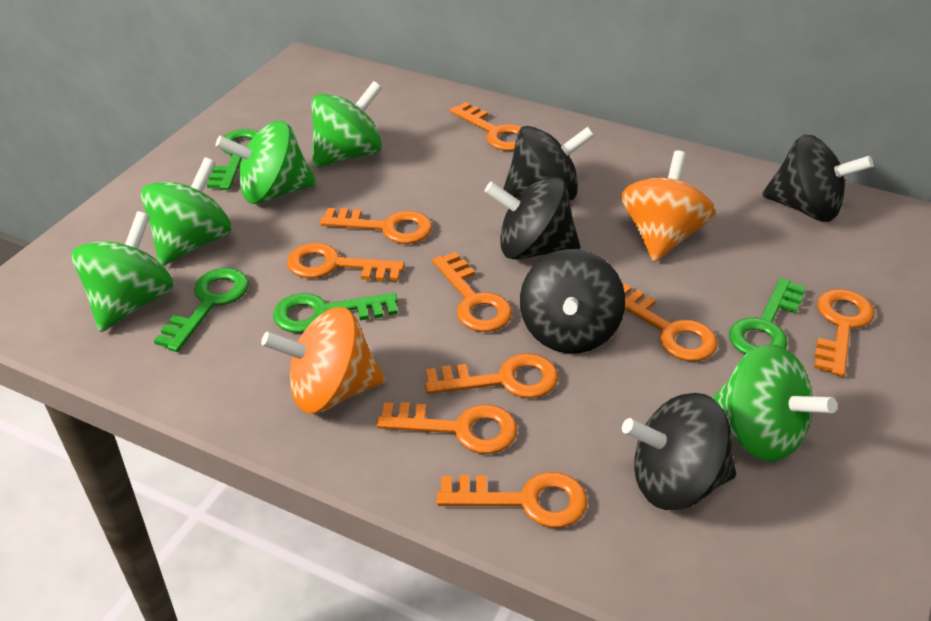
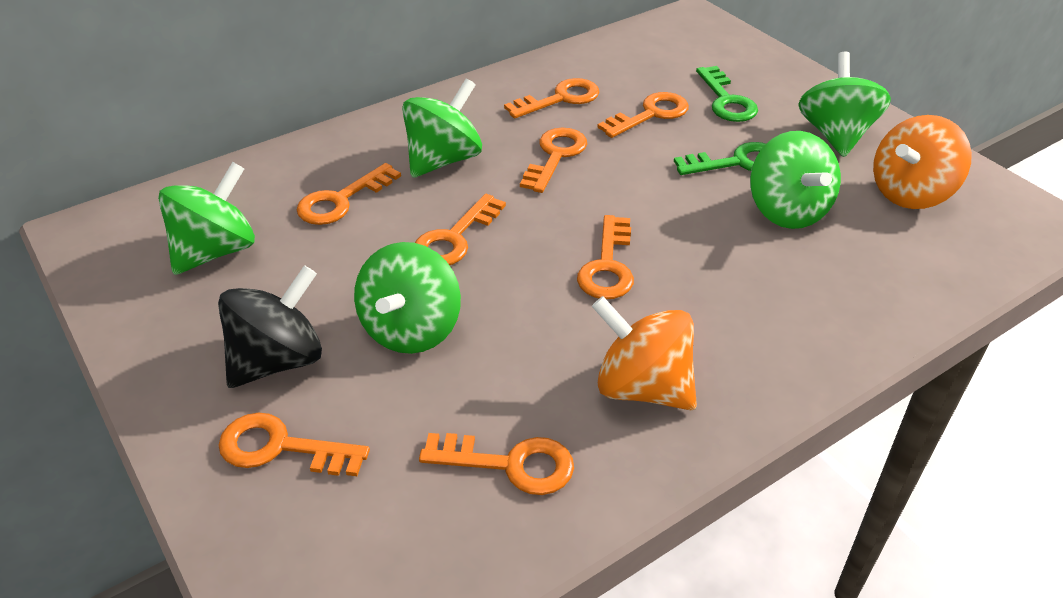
black spinning top: 5 -> 1
green key: 4 -> 2
orange key: 9 -> 8

